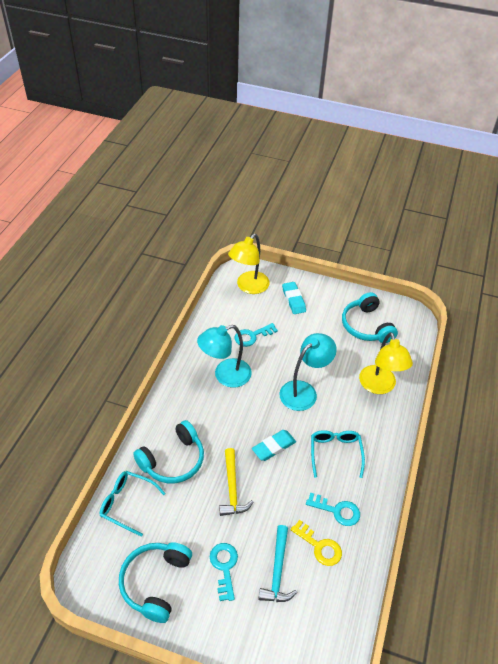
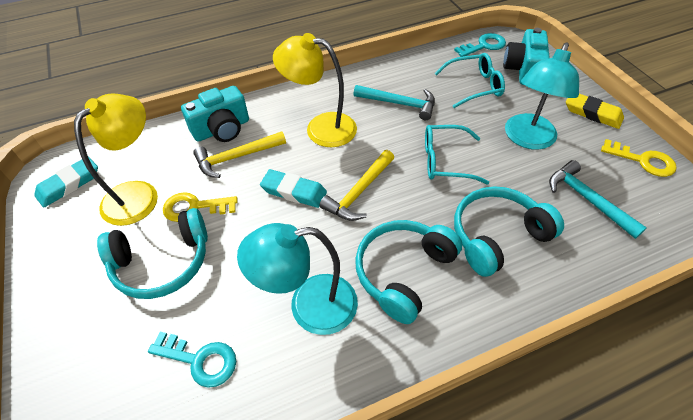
turquoise camera: 0 -> 2
turquoise hammer: 1 -> 2
turquoise key: 3 -> 2
yellow eraser: 0 -> 1
yellow hammer: 1 -> 2
yellow key: 1 -> 2

